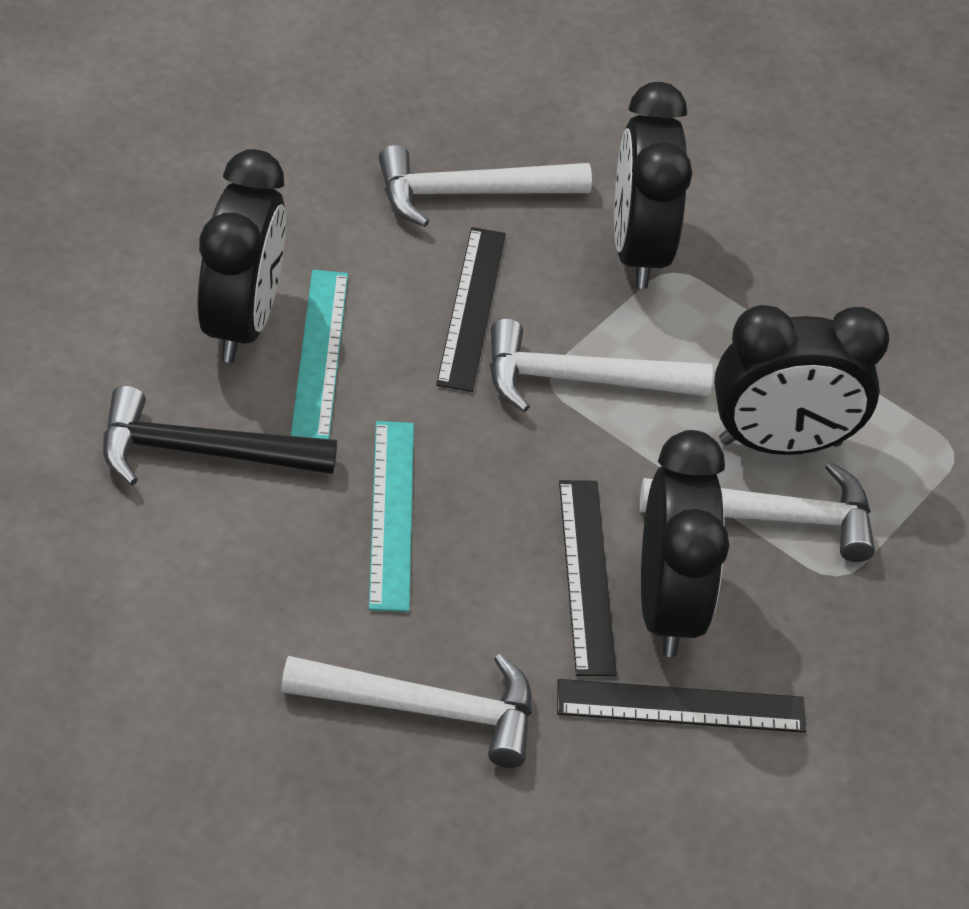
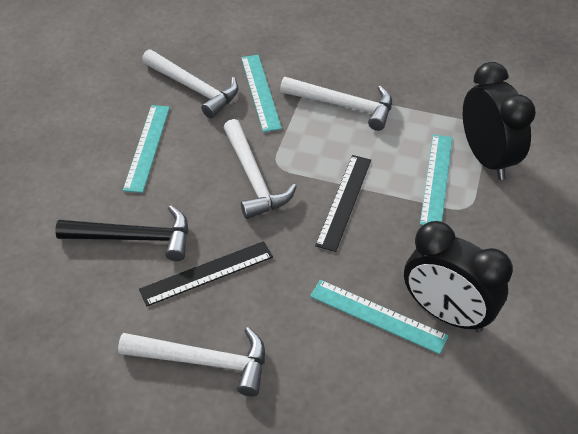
black clock: 4 -> 2
black ruler: 3 -> 2
turquoise ruler: 2 -> 4

